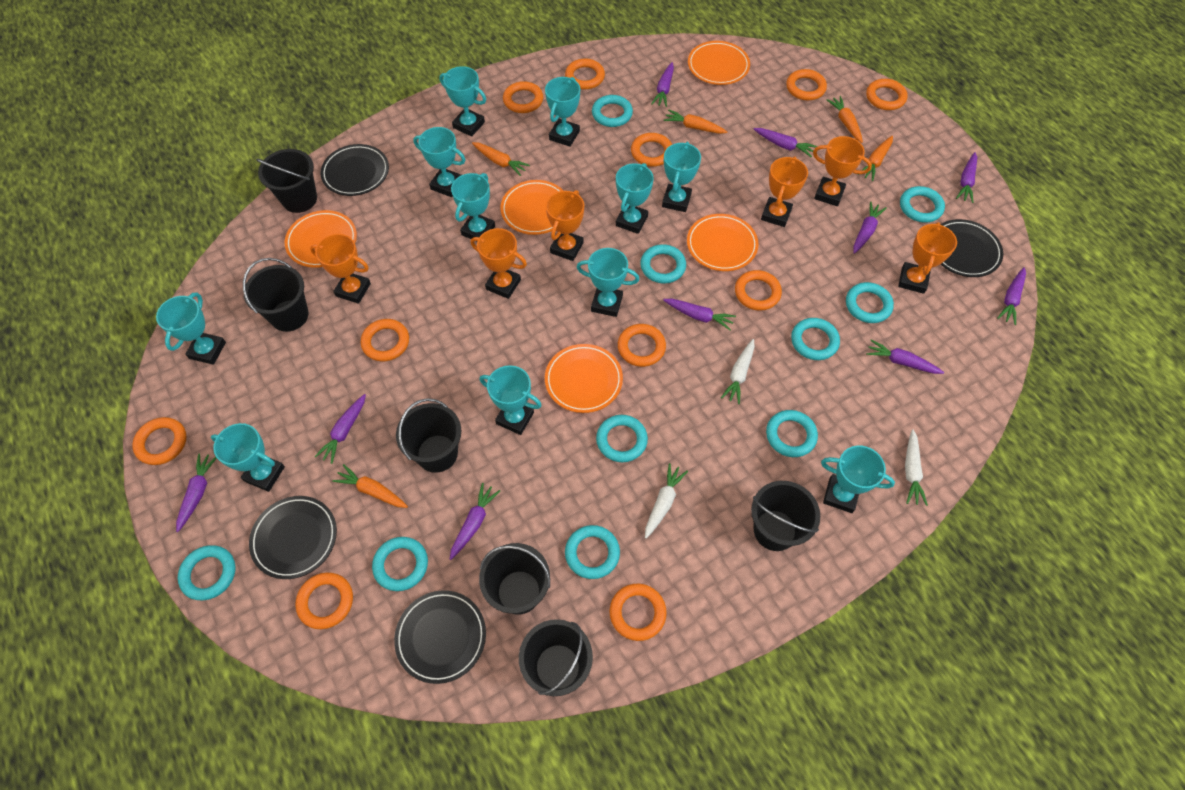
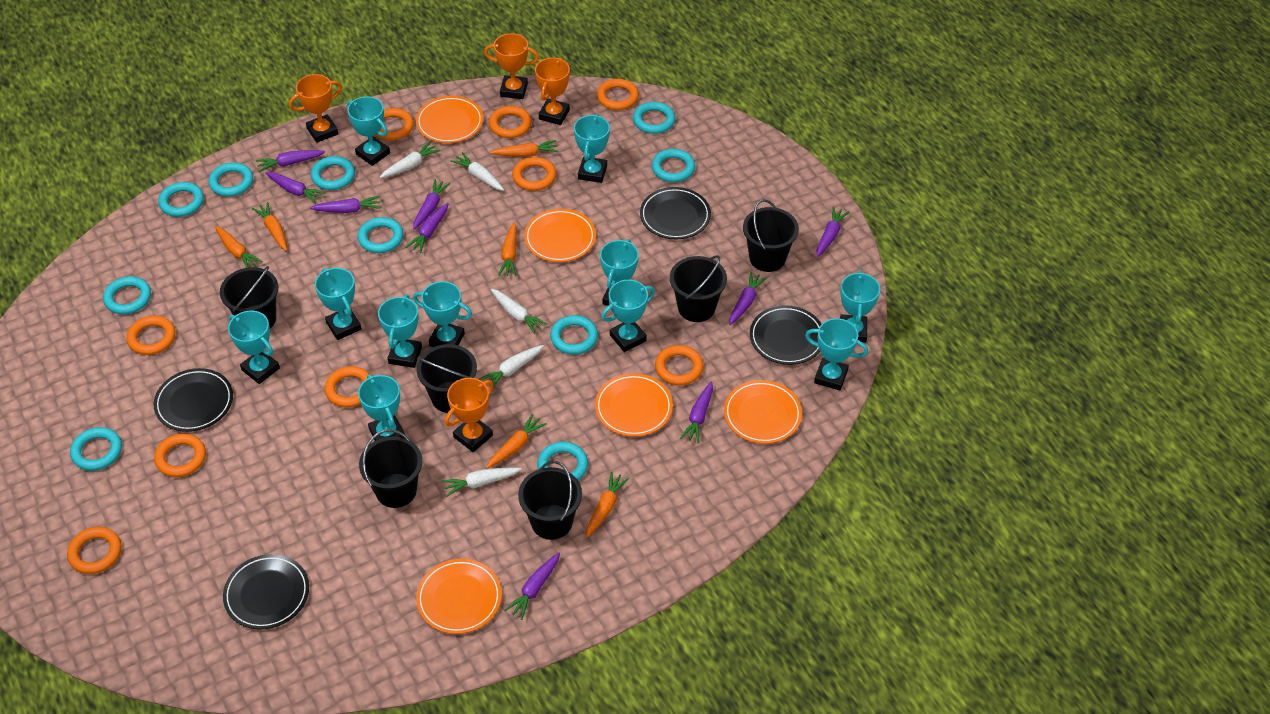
orange carrot: 5 -> 6
orange ring: 11 -> 9
orange trophy: 6 -> 4
purple carrot: 10 -> 9
white carrot: 3 -> 5

